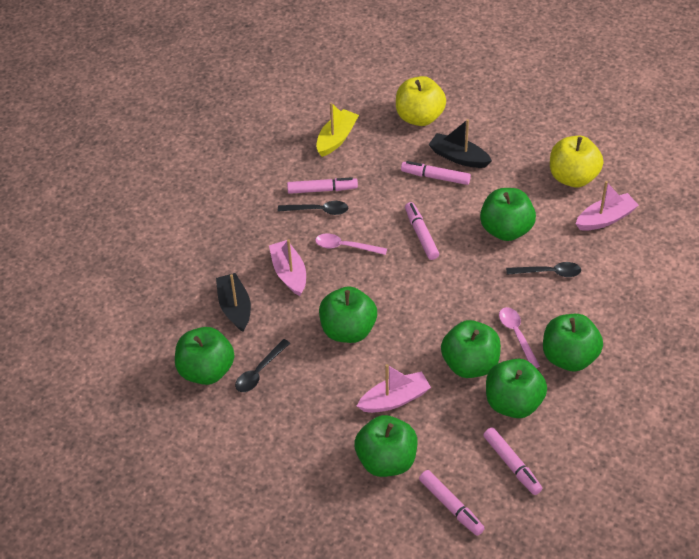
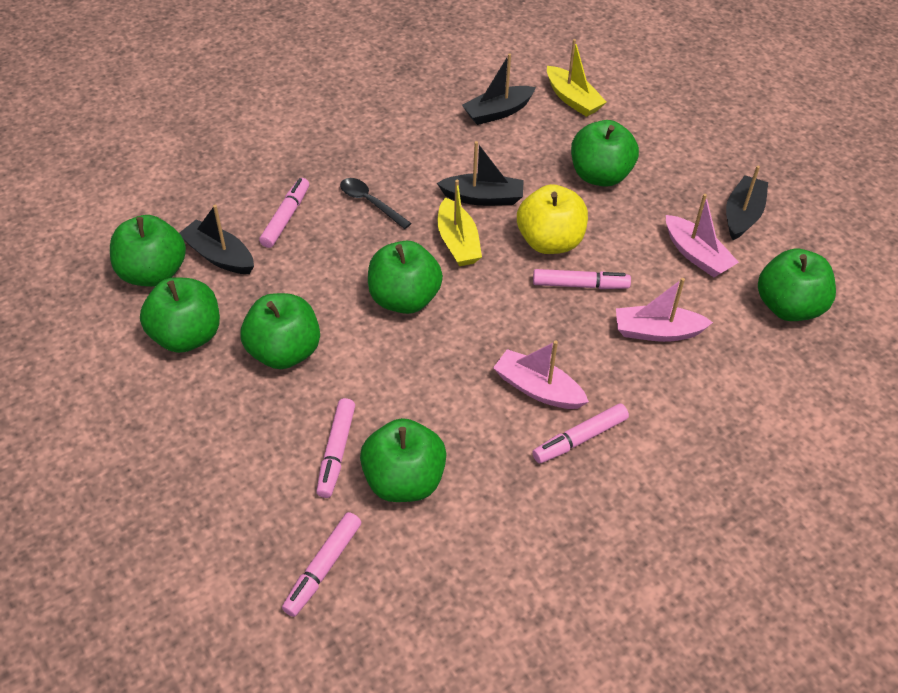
black boat: 2 -> 4
black spoon: 3 -> 1
pink spoon: 2 -> 0
yellow apple: 2 -> 1
yellow boat: 1 -> 2

